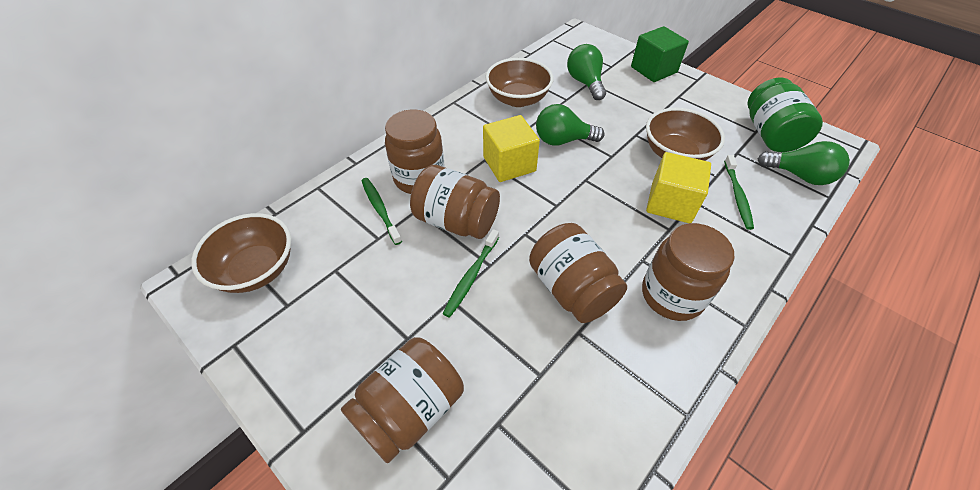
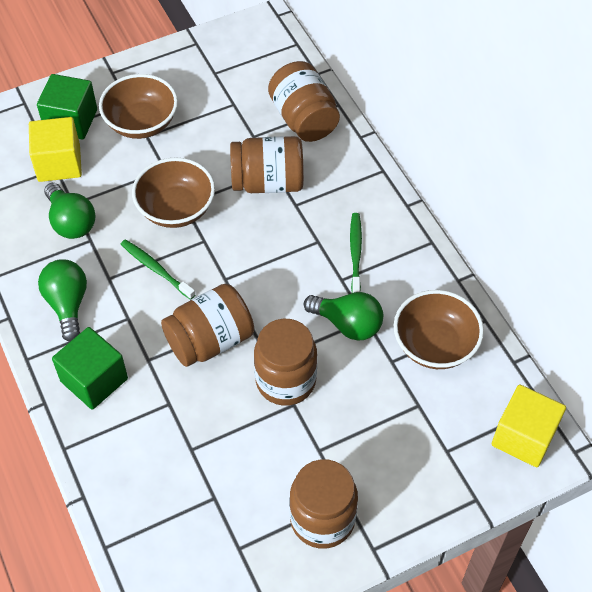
green cube: 1 -> 2
green jar: 1 -> 0
green toothbrush: 3 -> 2

